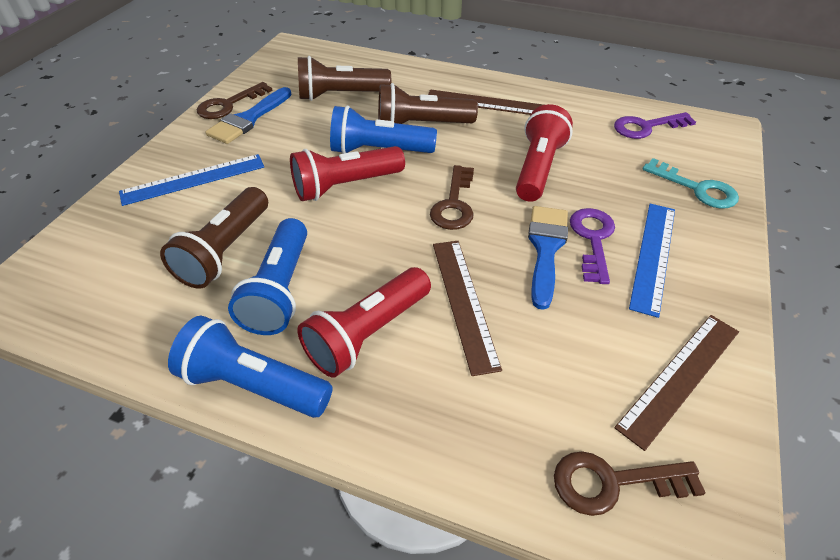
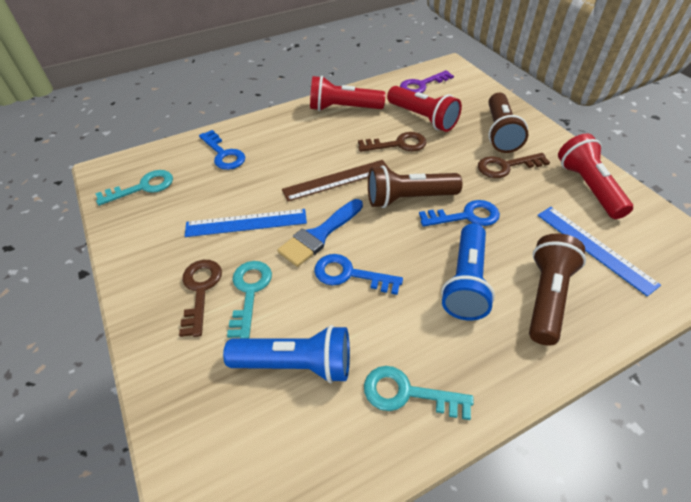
blue brush: 2 -> 1
blue flashlight: 3 -> 2
blue key: 0 -> 3
brown ruler: 3 -> 1
purple key: 2 -> 1
turquoise key: 1 -> 3

